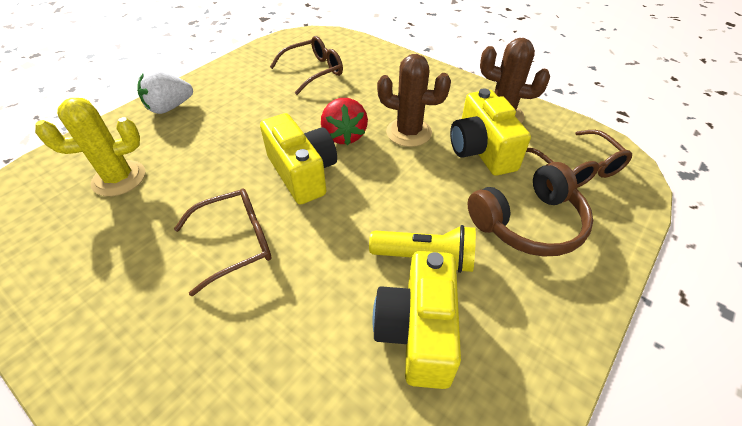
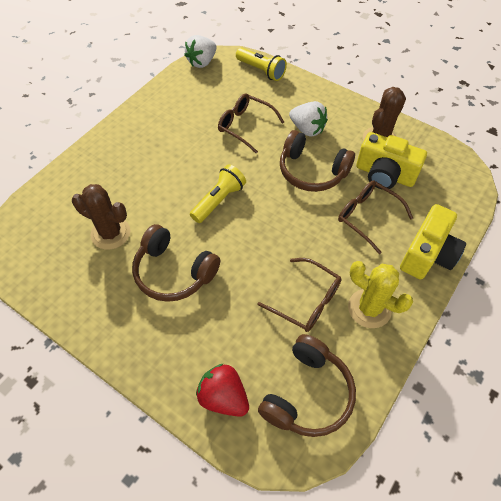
brown headphones: 1 -> 3
white strawberry: 1 -> 2
yellow camera: 3 -> 2
yellow flashlight: 1 -> 2

